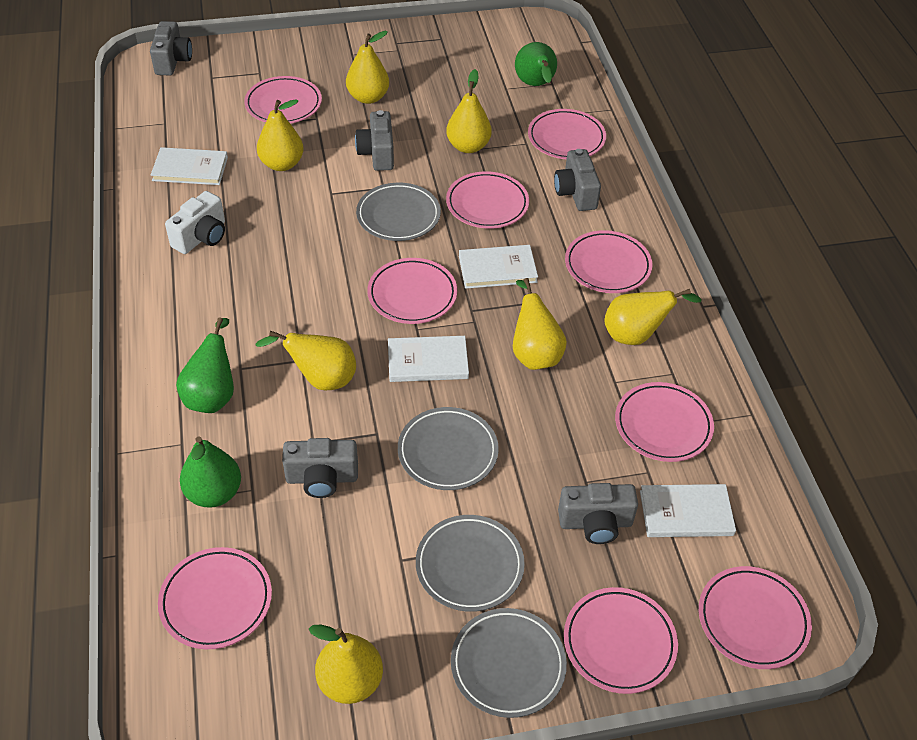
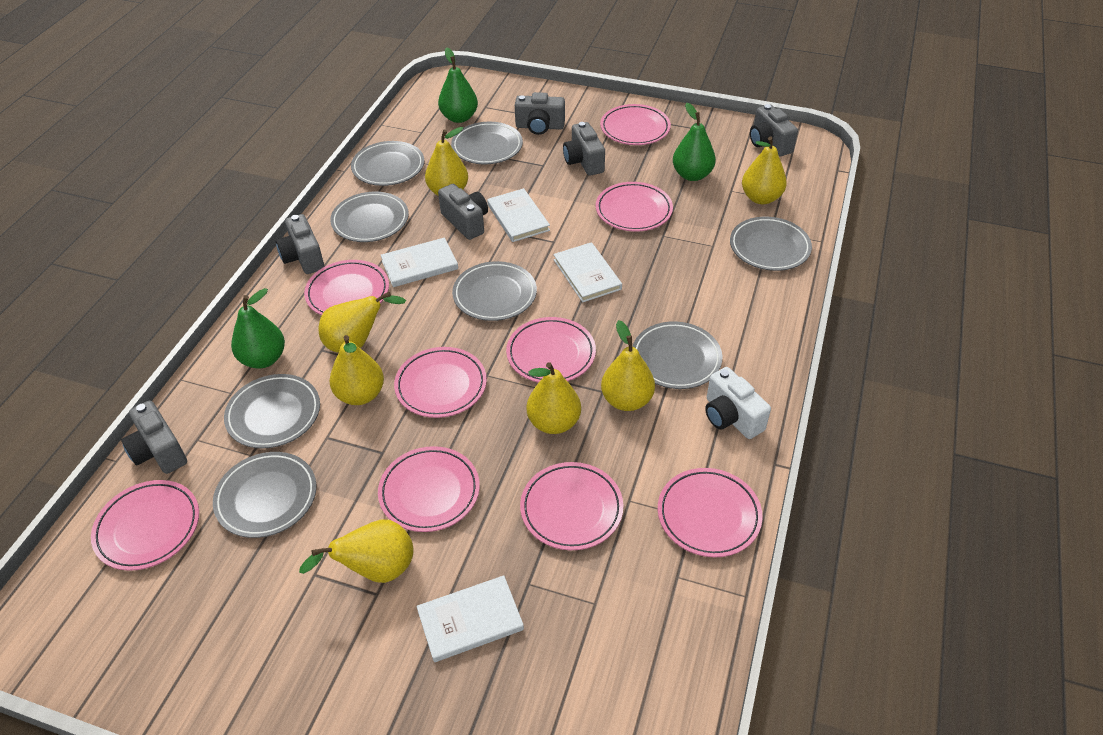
grey camera: 5 -> 6
grey plate: 4 -> 8

